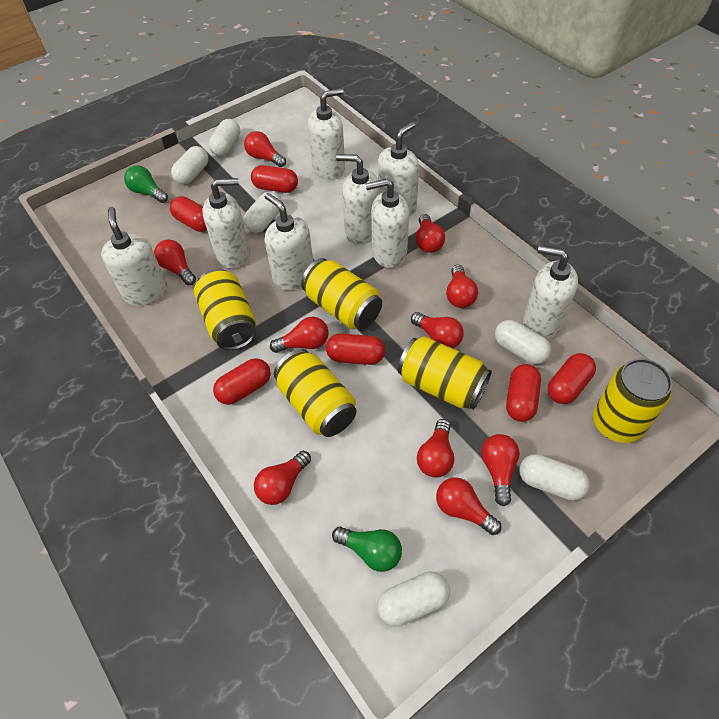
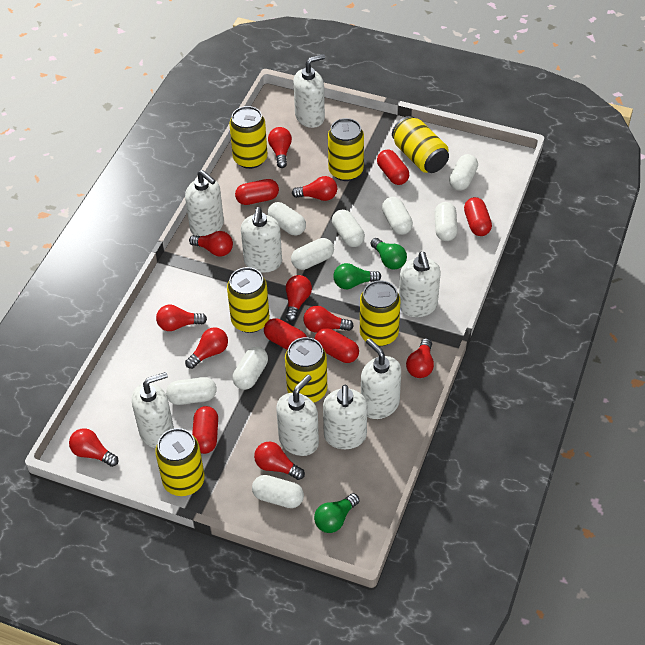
green light bulb: 2 -> 3
white capsule: 6 -> 9
yellow can: 5 -> 7

